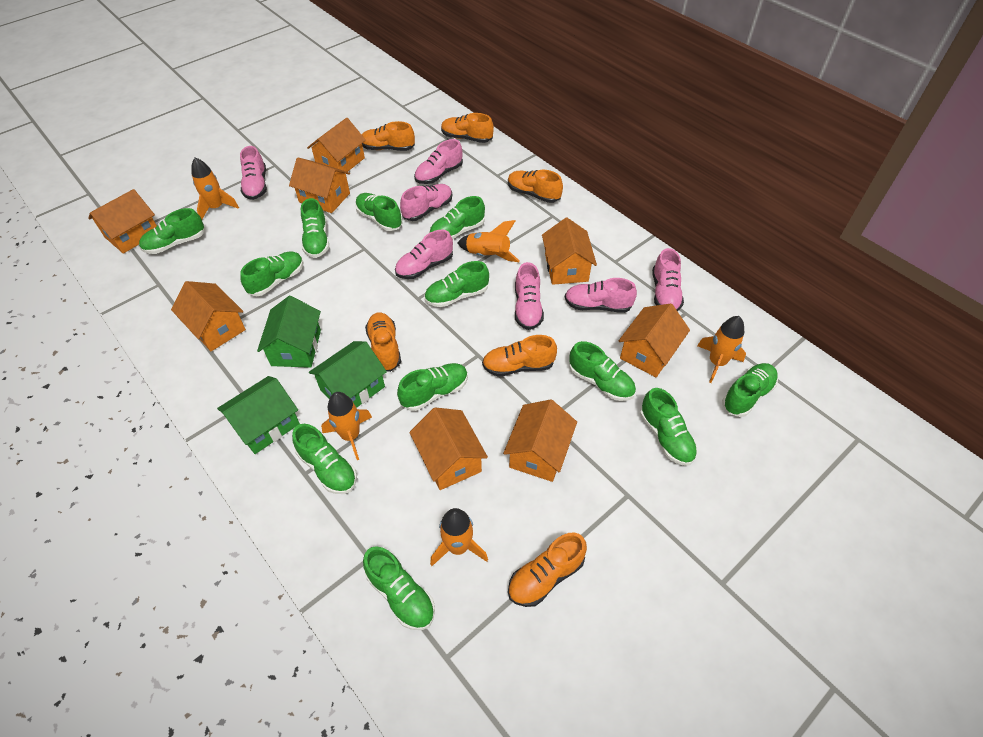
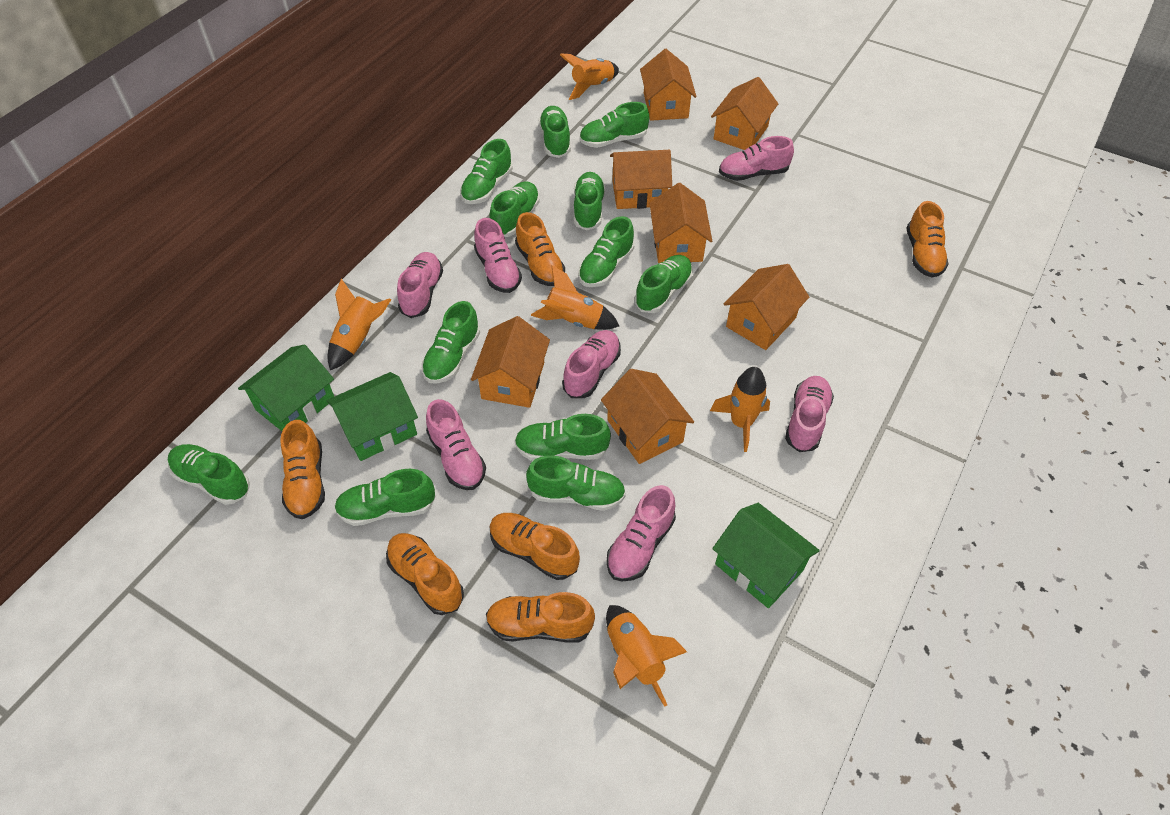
orange house: 8 -> 7

